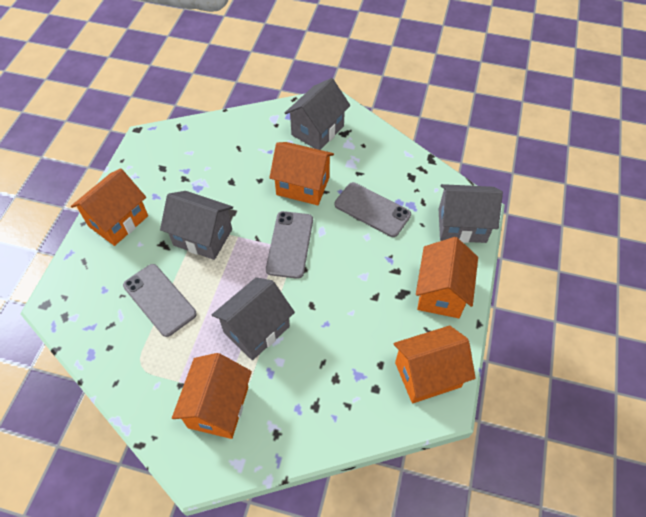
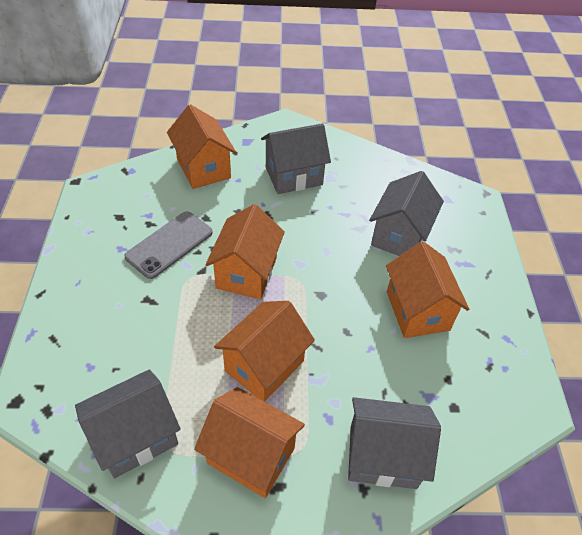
grey phone: 3 -> 1

